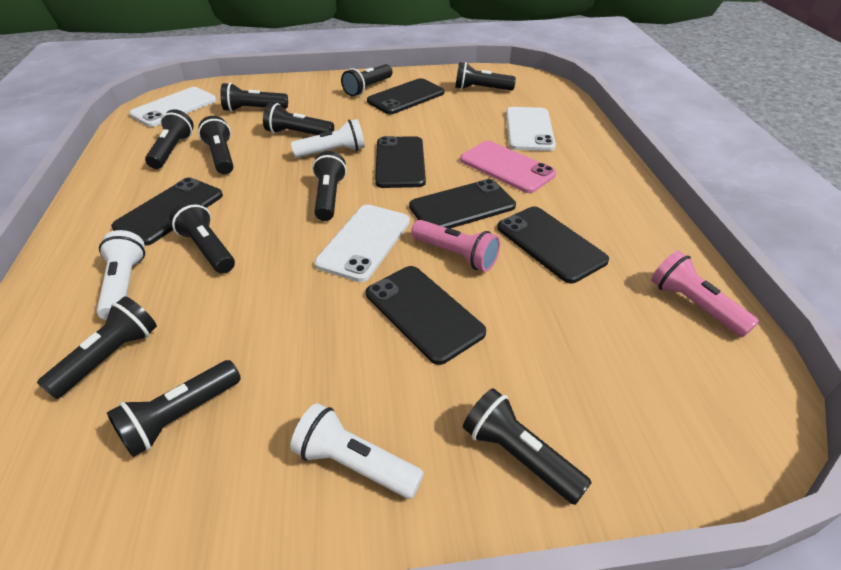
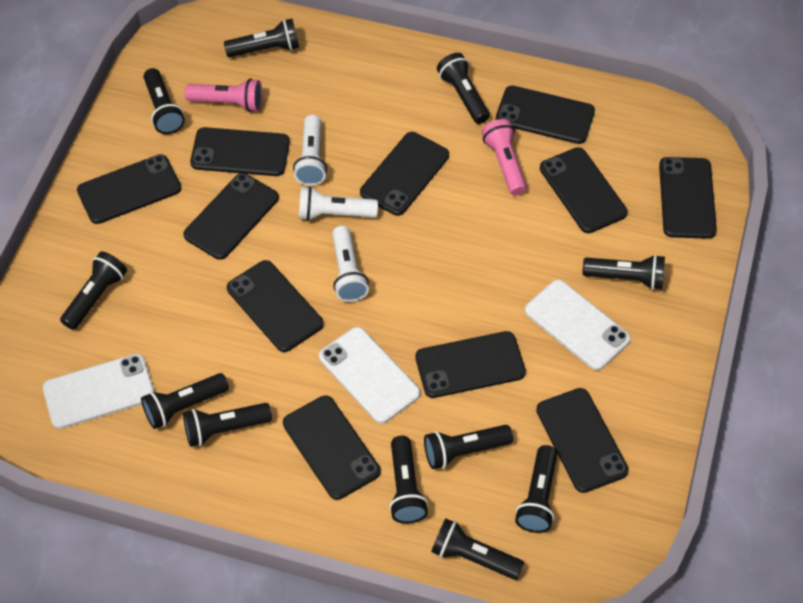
black phone: 6 -> 11
pink phone: 1 -> 0

